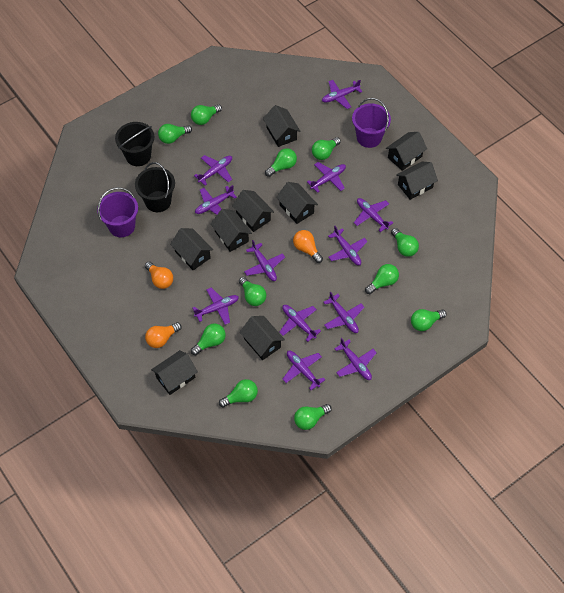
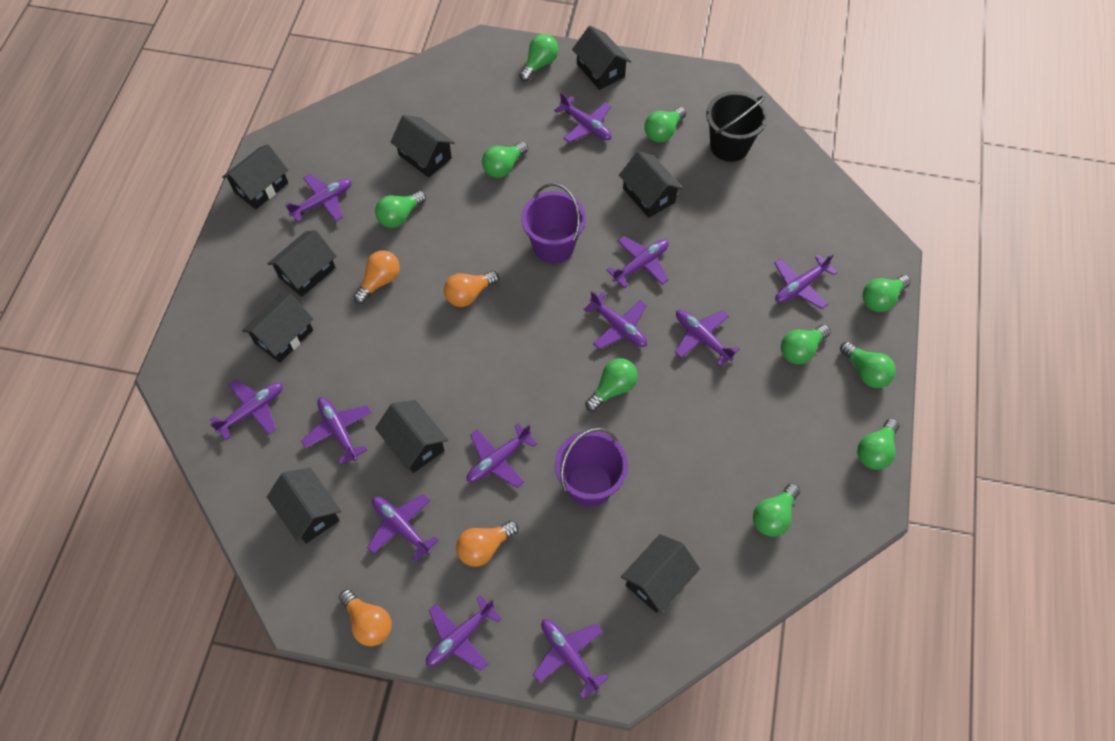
black bucket: 2 -> 1
green light bulb: 11 -> 10
orange light bulb: 3 -> 4

